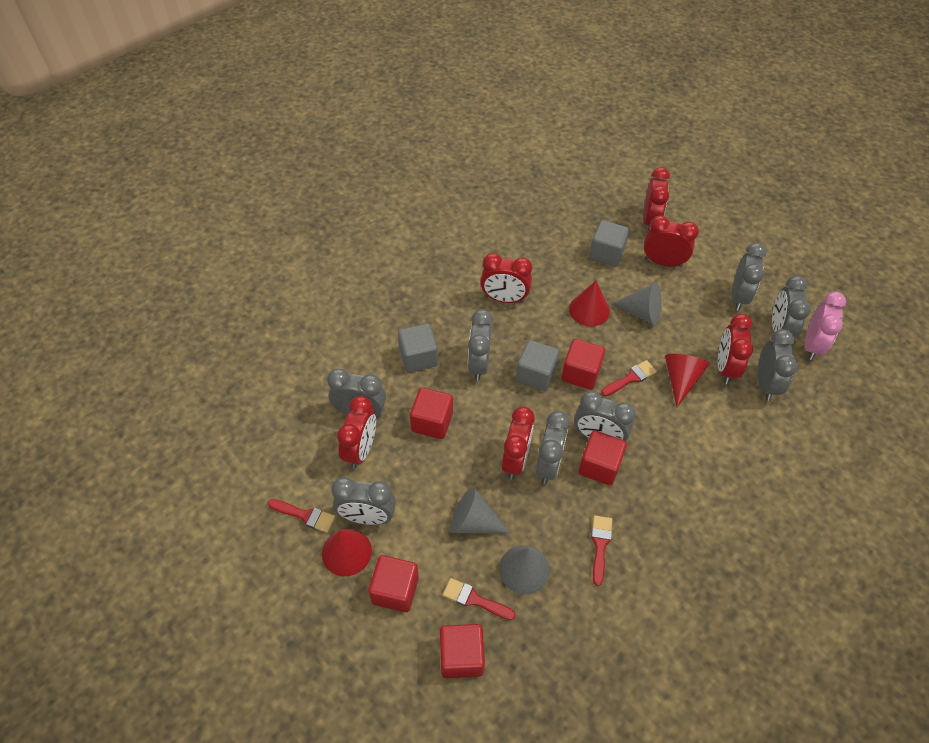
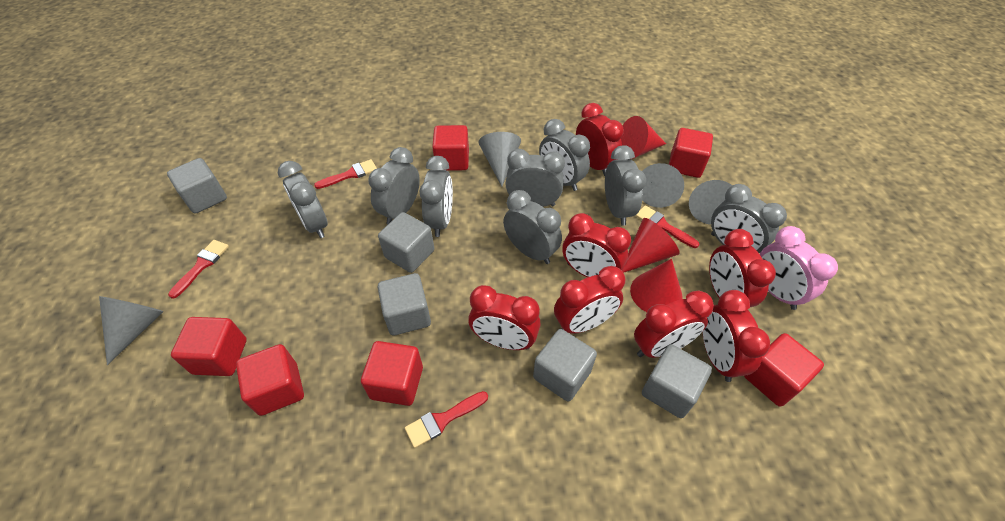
grey cone: 3 -> 4
grey cube: 3 -> 5
red clock: 6 -> 7
red cube: 5 -> 6

